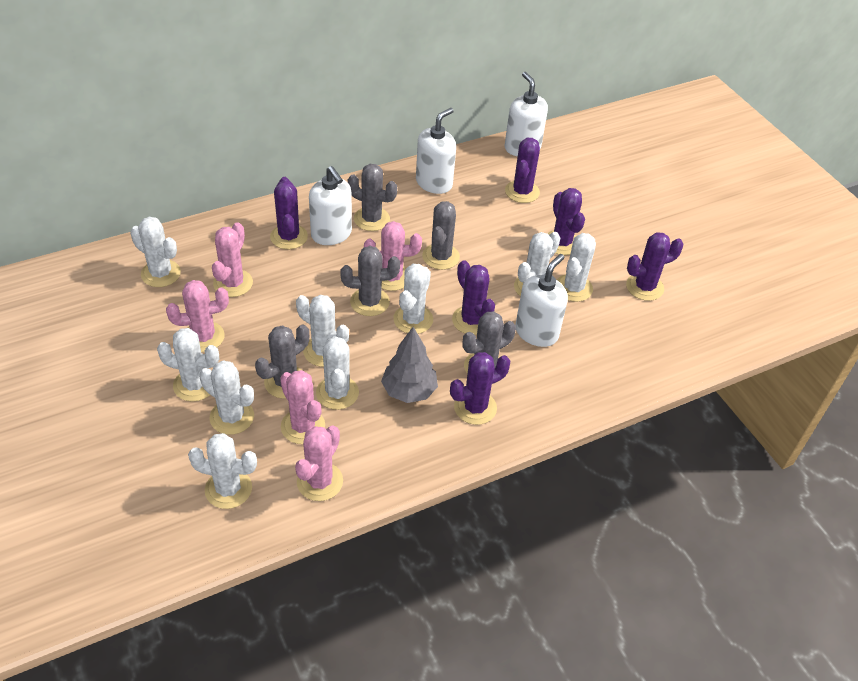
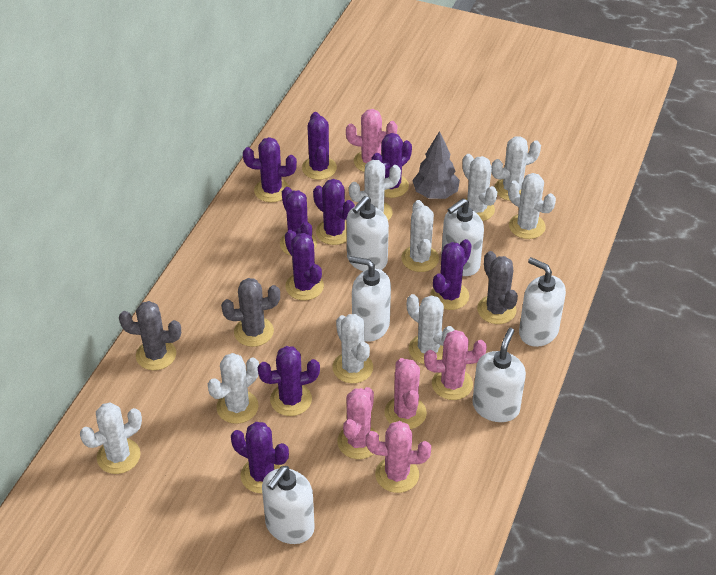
grey cactus: 5 -> 3
purple cactus: 6 -> 9
white soap dispenser: 4 -> 6

